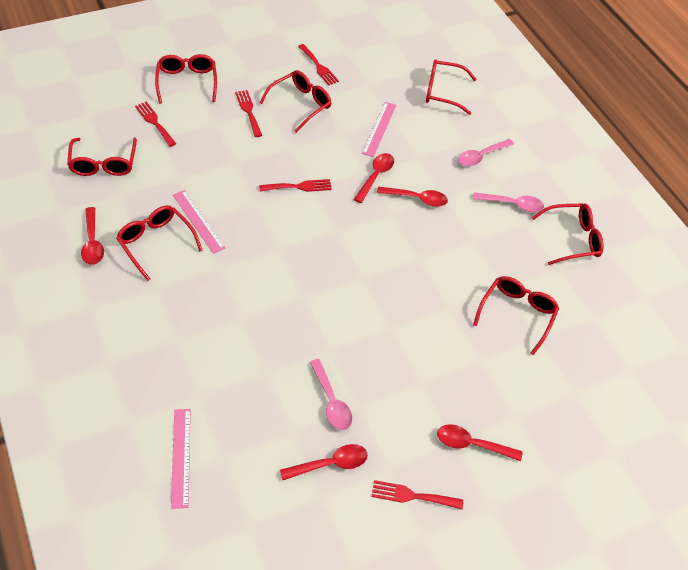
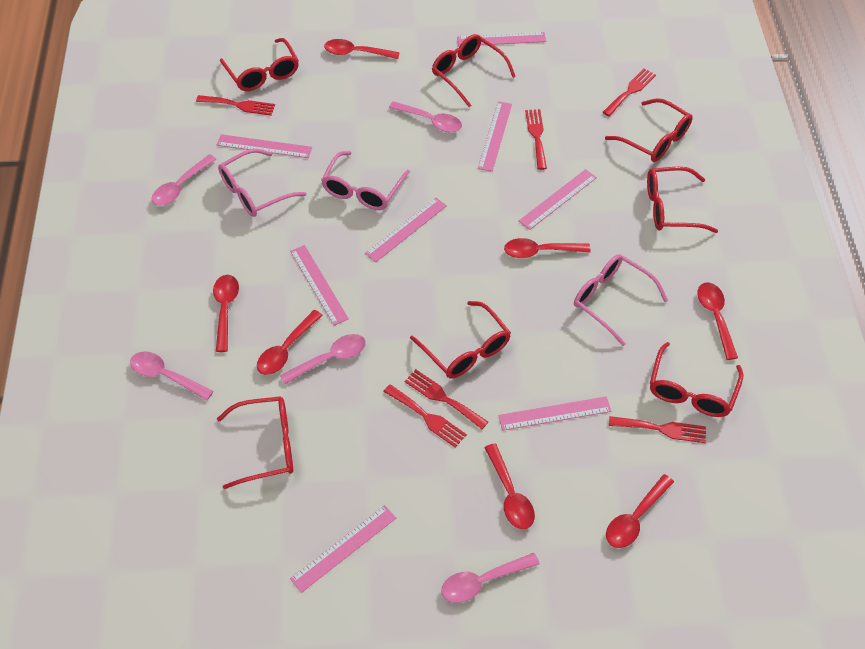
pink glasses: 0 -> 3
pink ruler: 3 -> 8
pink spoon: 3 -> 5
red fork: 5 -> 6
red spoon: 5 -> 7

